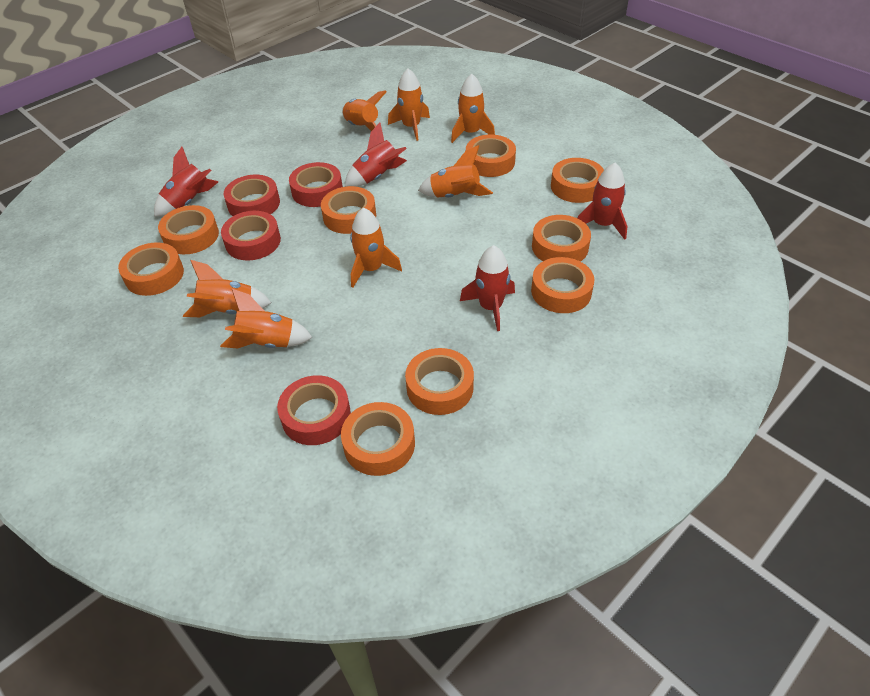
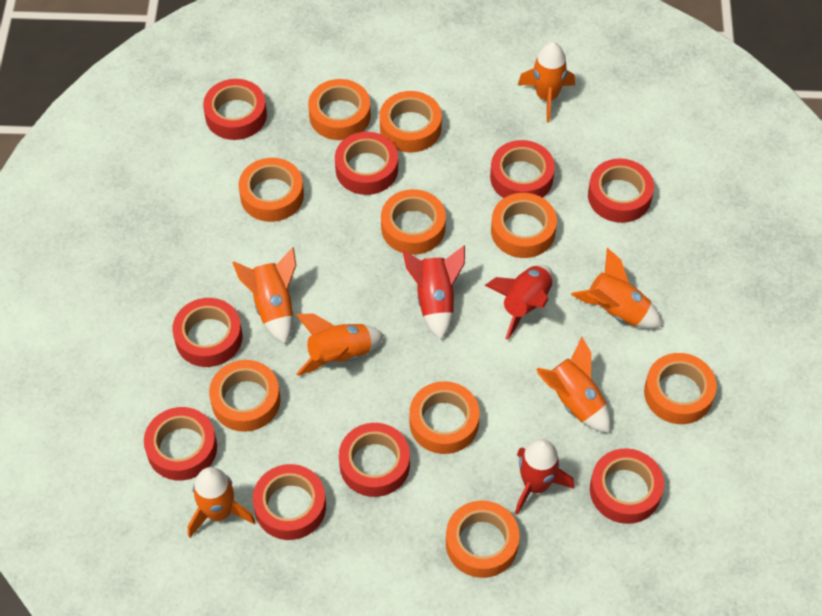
orange rocket: 7 -> 6
red rocket: 4 -> 3
red tape: 4 -> 9

